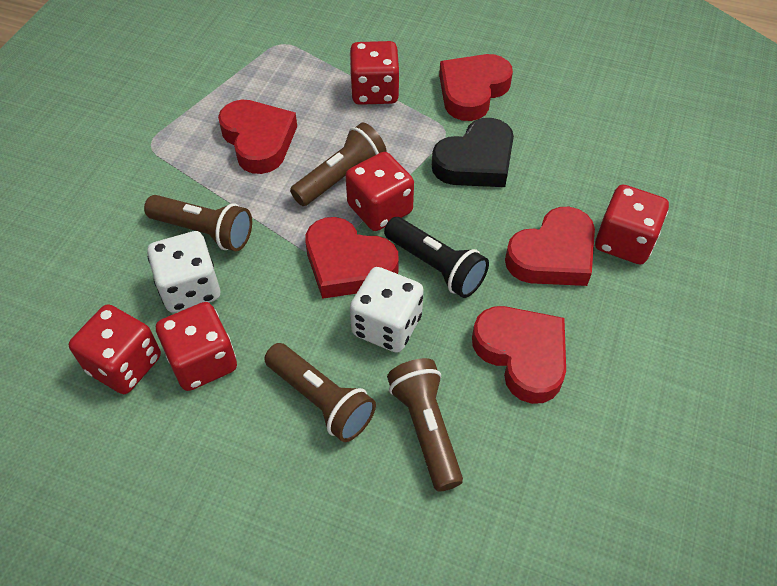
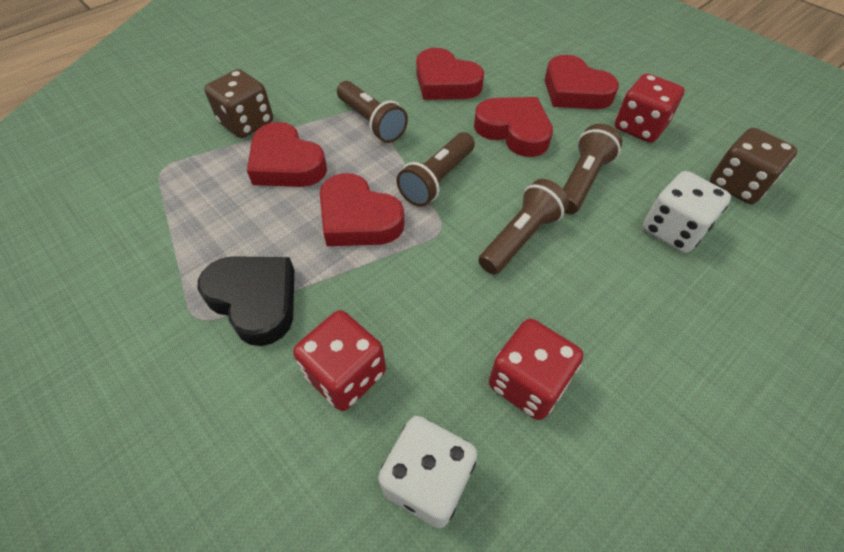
black flashlight: 1 -> 0
brown dice: 0 -> 2
red dice: 5 -> 3

